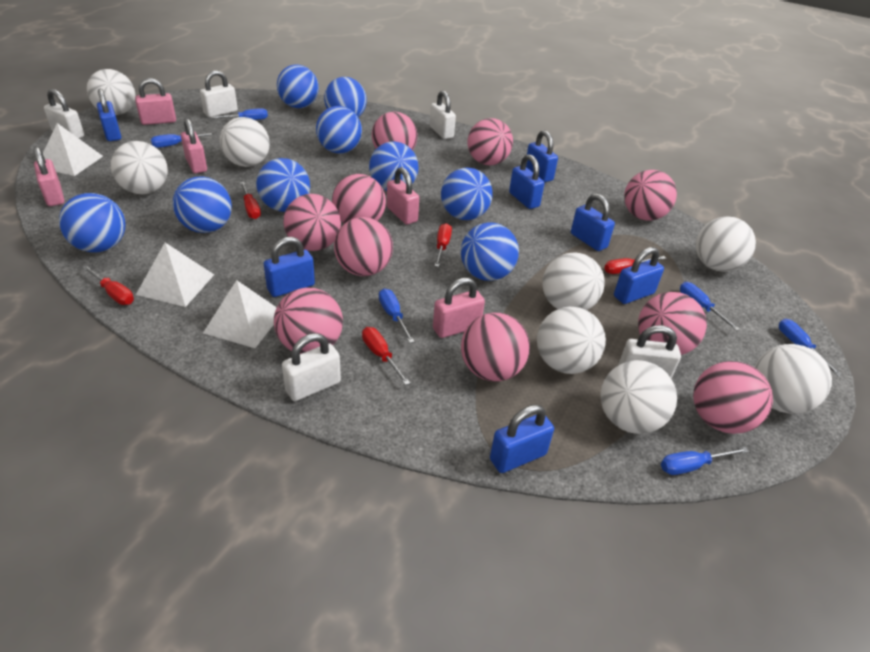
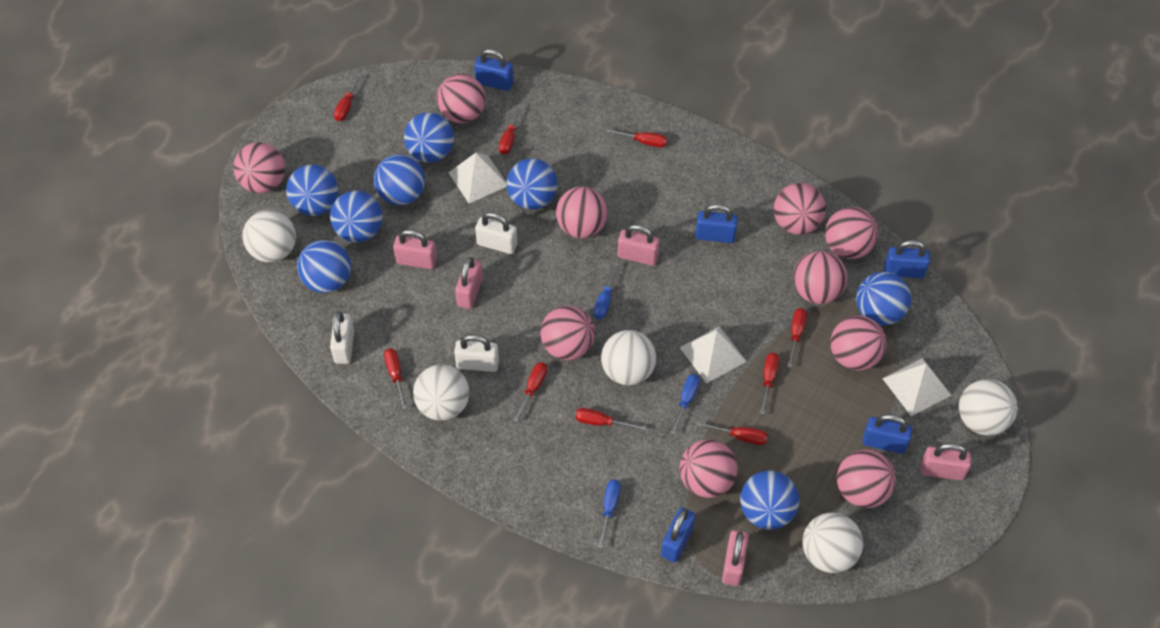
blue ball: 9 -> 8
blue padlock: 7 -> 5
blue screwdriver: 6 -> 3
red screwdriver: 5 -> 9
white ball: 8 -> 5
white padlock: 5 -> 3

